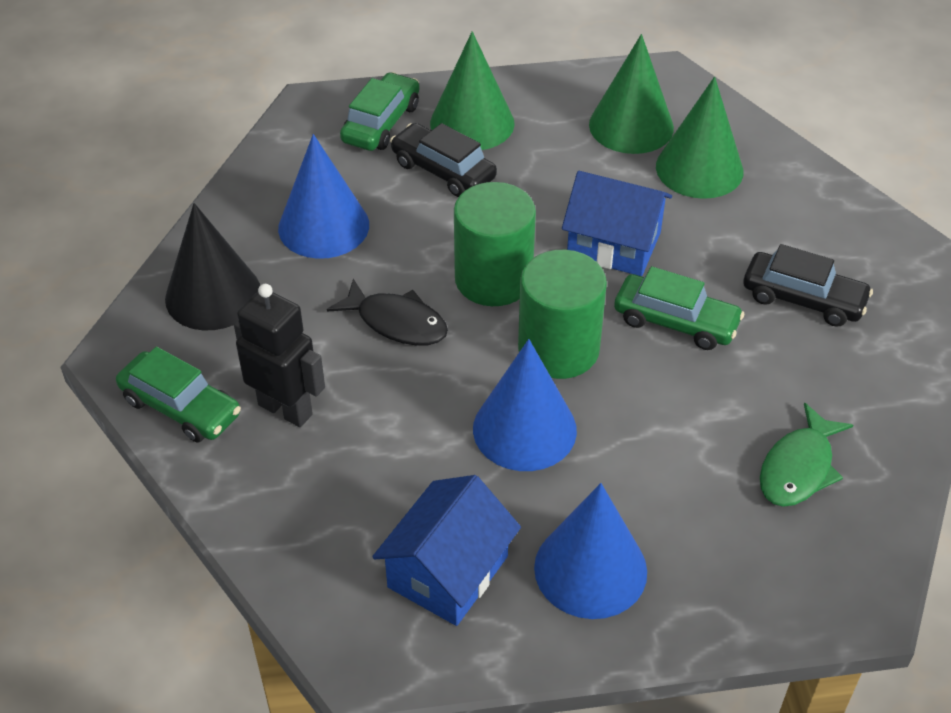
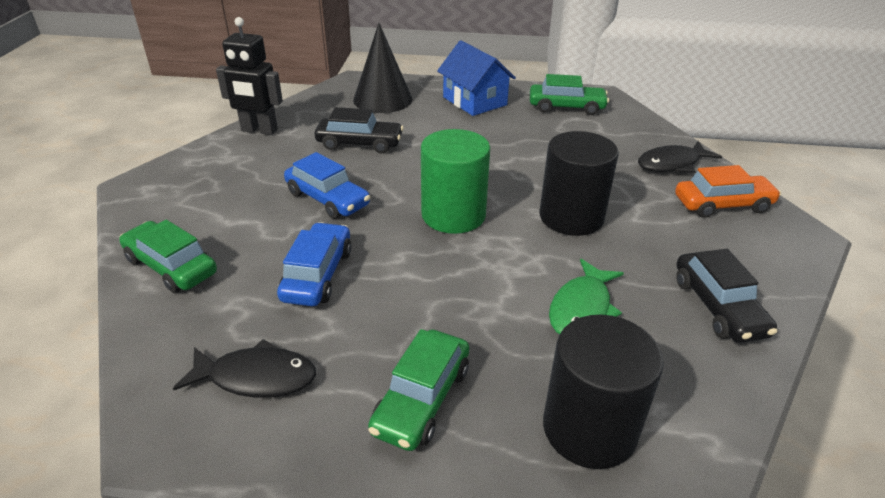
black cylinder: 0 -> 2
black fish: 1 -> 2
blue car: 0 -> 2
blue cone: 3 -> 0
blue house: 2 -> 1
green cone: 3 -> 0
green cylinder: 2 -> 1
orange car: 0 -> 1

